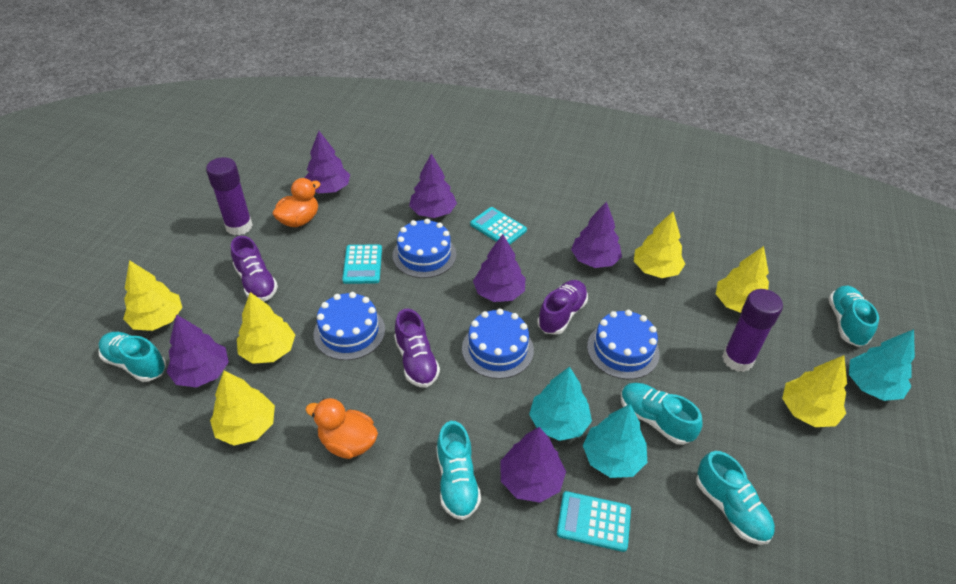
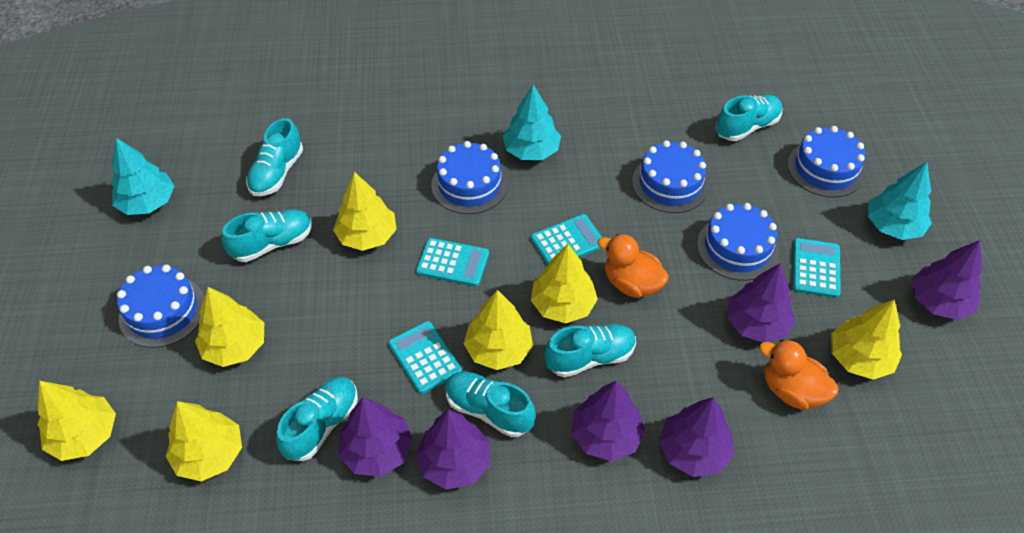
blue cake: 4 -> 5
purple glue stick: 2 -> 0
purple shoe: 3 -> 0
turquoise calculator: 3 -> 4
turquoise shoe: 5 -> 6
yellow tree: 6 -> 7

